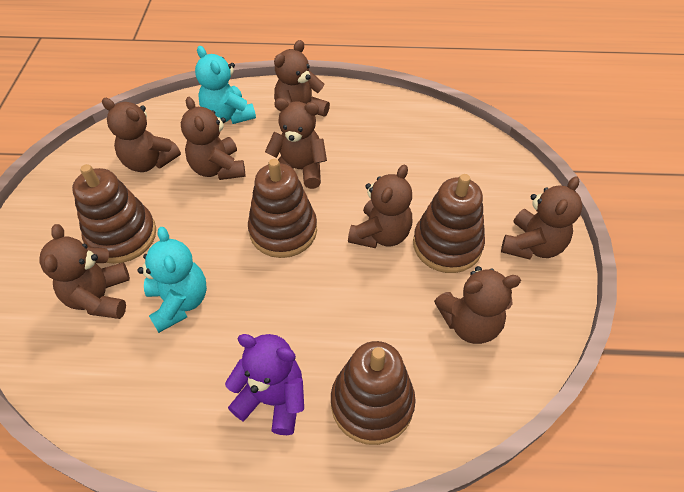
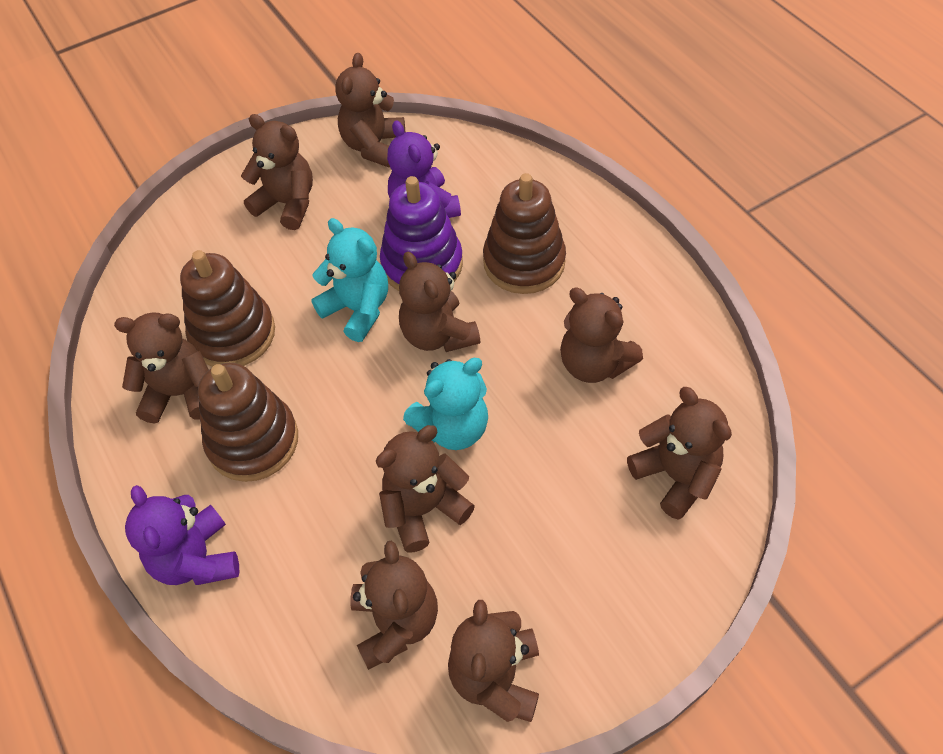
brown stacking toy: 4 -> 3
brown teddy bear: 8 -> 9
purple stacking toy: 0 -> 1
purple teddy bear: 1 -> 2

